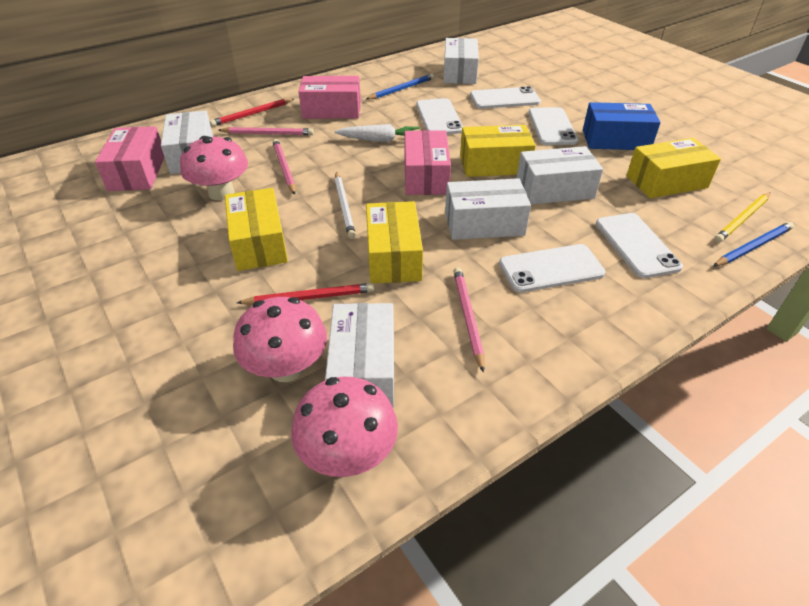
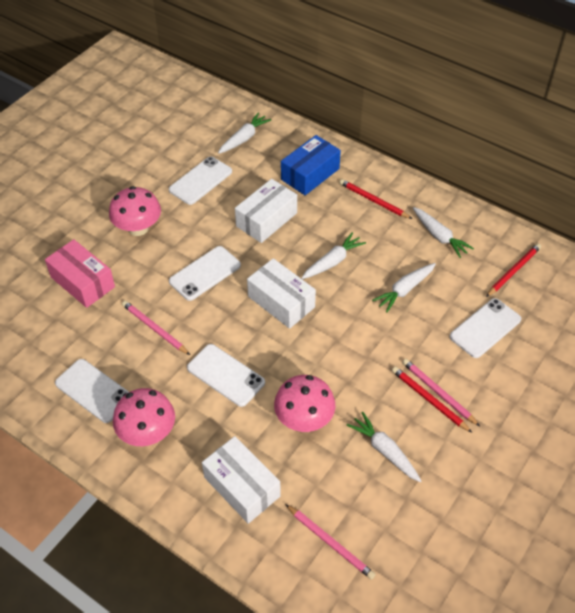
blue pencil: 2 -> 0
pink box: 3 -> 1
red pencil: 2 -> 3
white box: 5 -> 3
white carrot: 1 -> 5
white pencil: 1 -> 0
yellow box: 4 -> 0
yellow pencil: 1 -> 0

